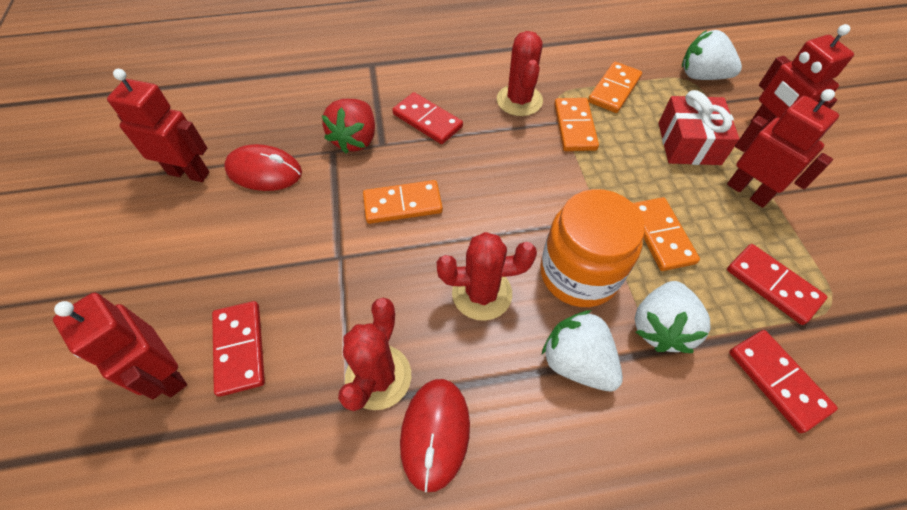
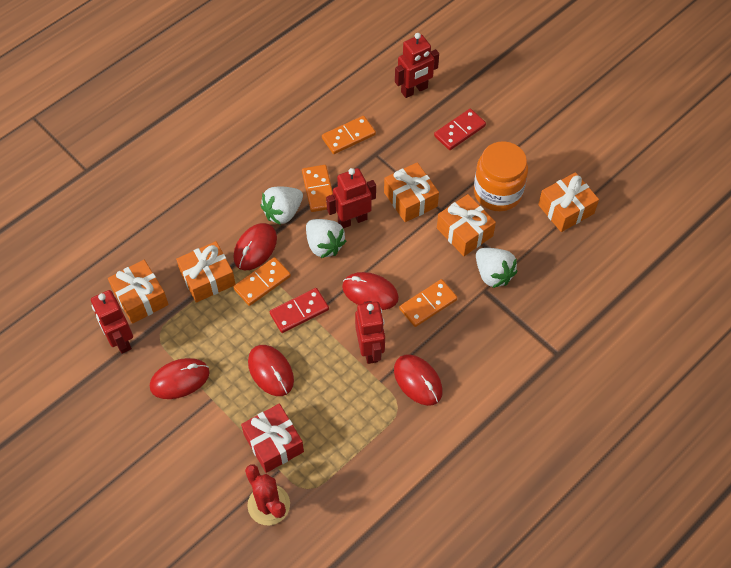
orange gift: 0 -> 5
red cactus: 3 -> 1
red domino: 4 -> 2
red mouse: 2 -> 5
red strawberry: 1 -> 0

